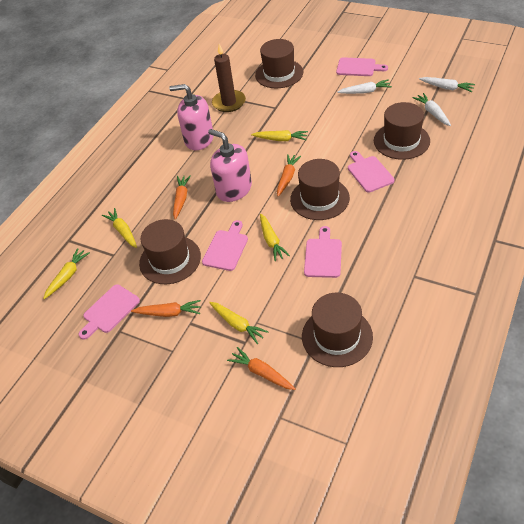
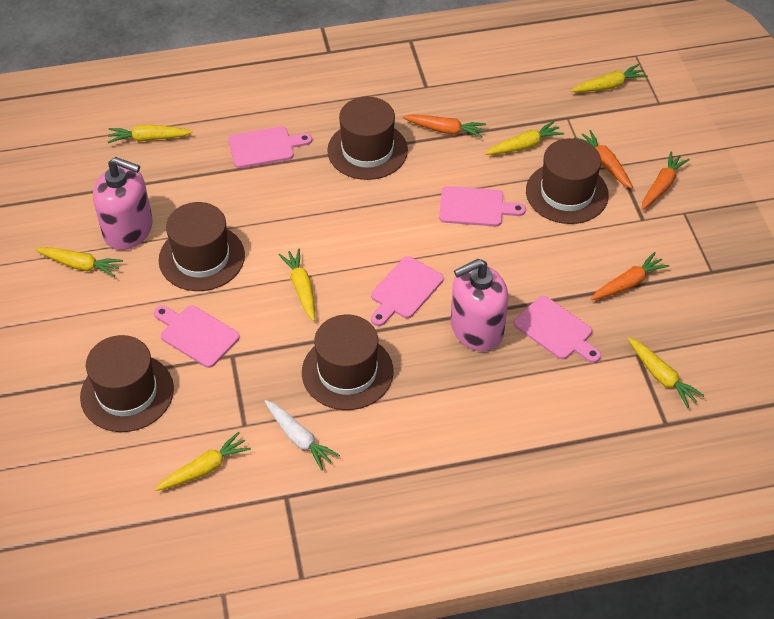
brown candle: 1 -> 0
white carrot: 3 -> 1
yellow carrot: 5 -> 7

